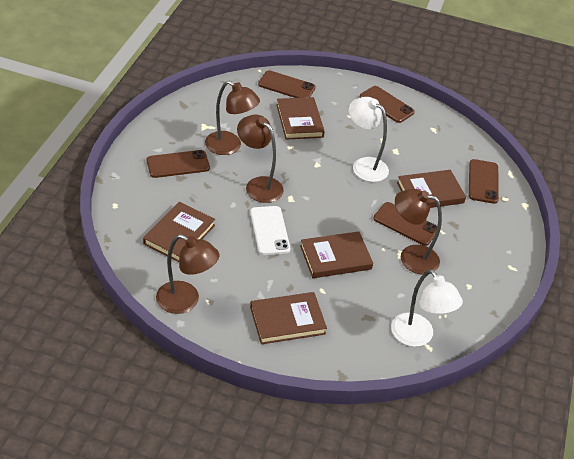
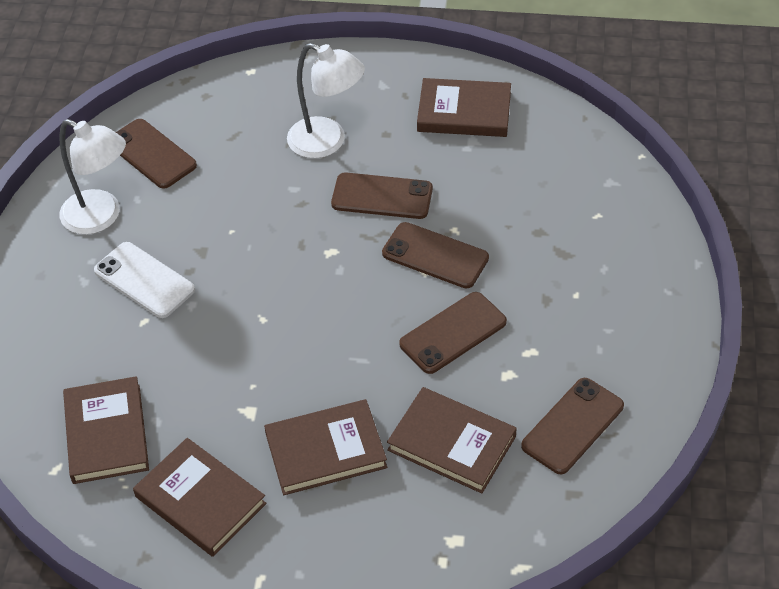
brown lamp: 4 -> 0

